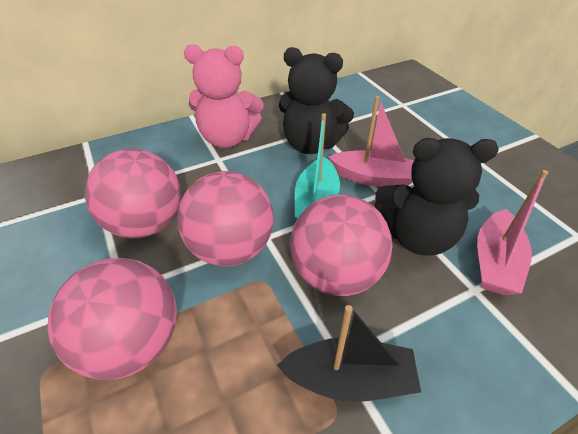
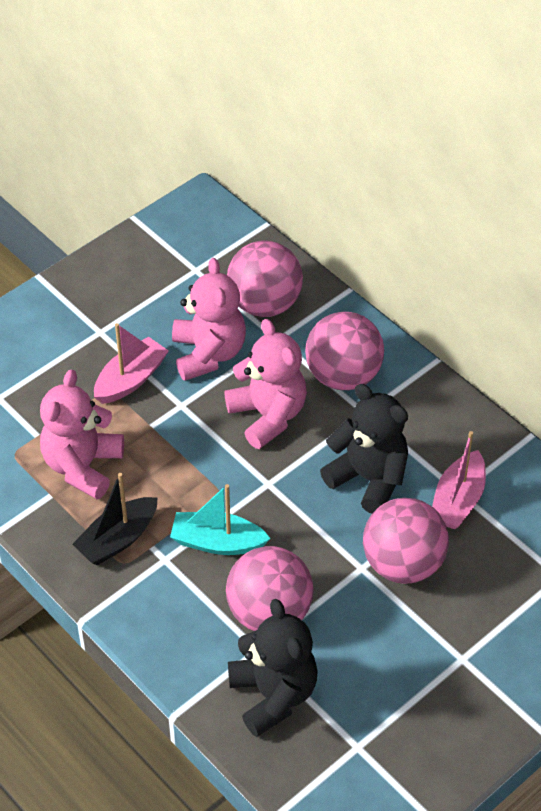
pink teddy bear: 1 -> 3

